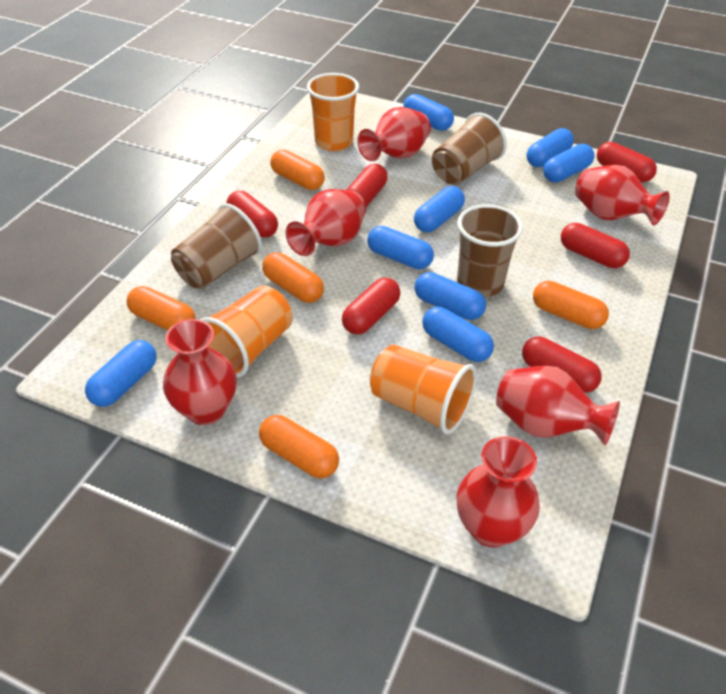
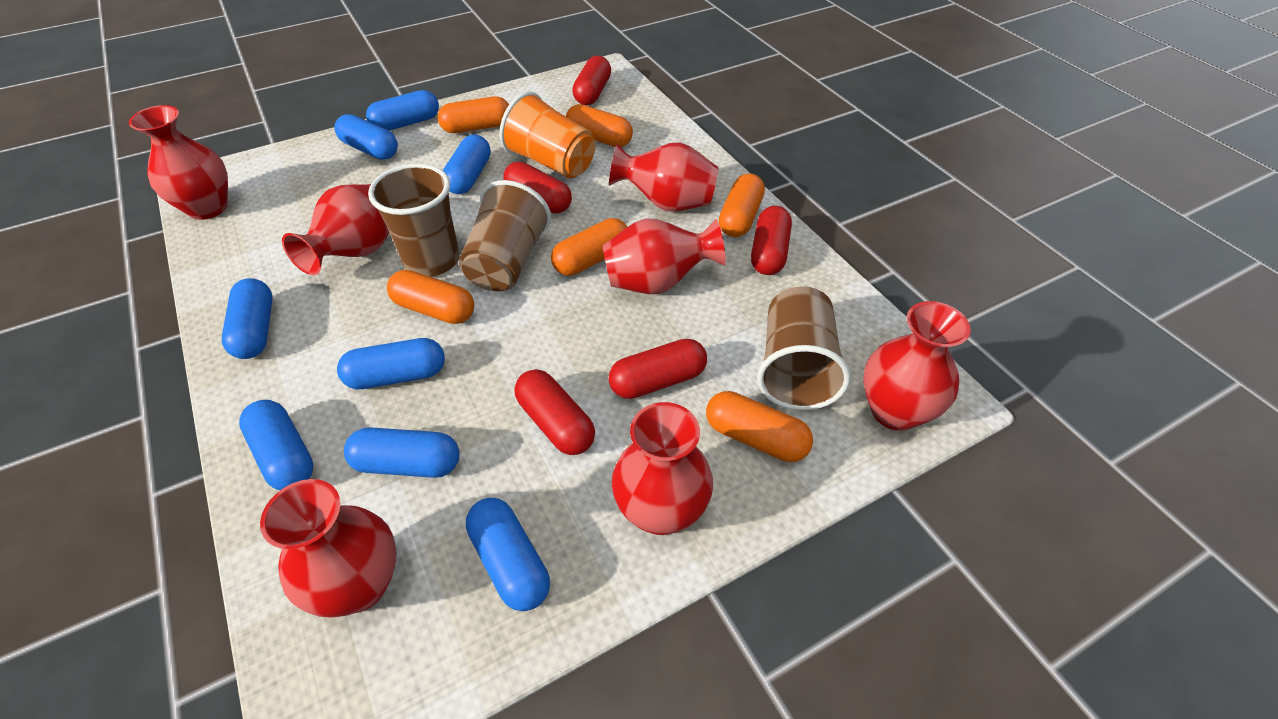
orange capsule: 5 -> 6
orange cup: 3 -> 1
red capsule: 6 -> 5
red vase: 6 -> 7

